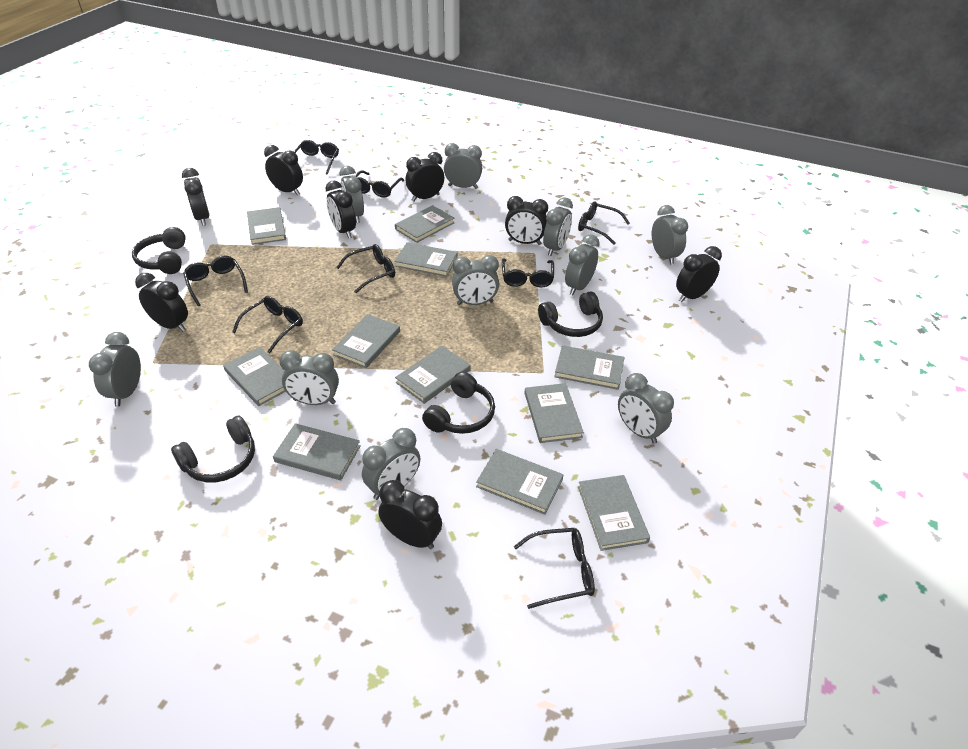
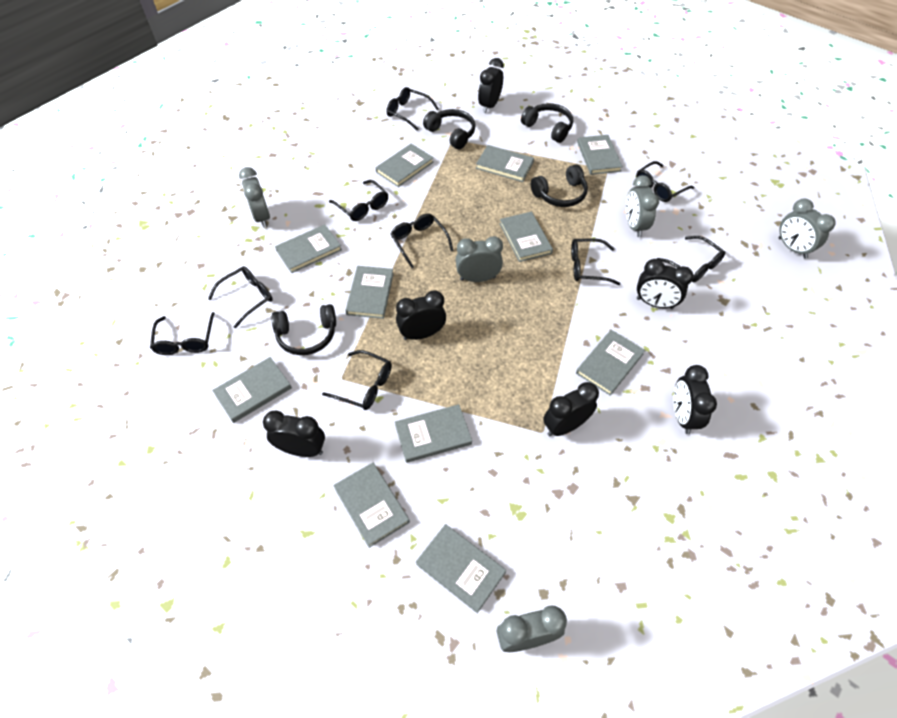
black clock: 8 -> 6
black glasses: 8 -> 9
grey clock: 10 -> 5

